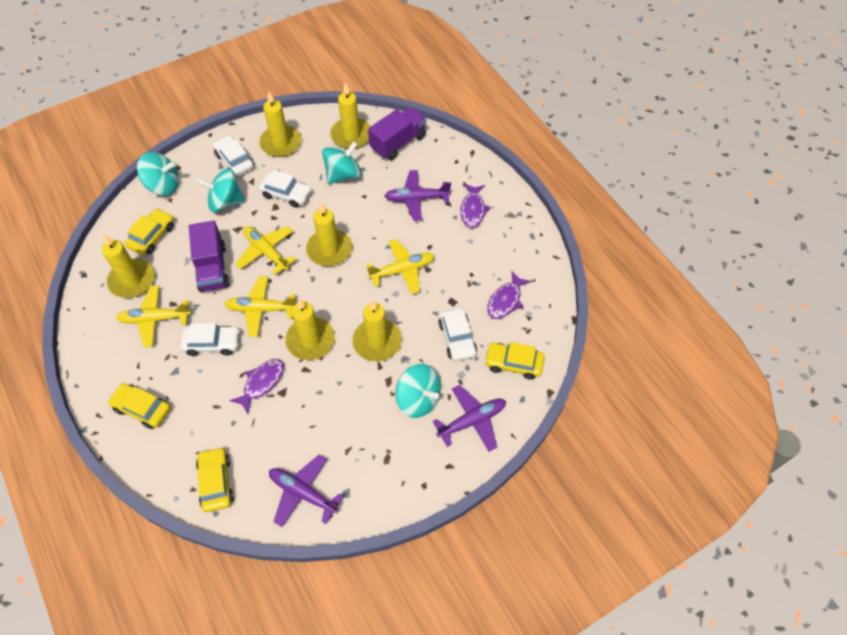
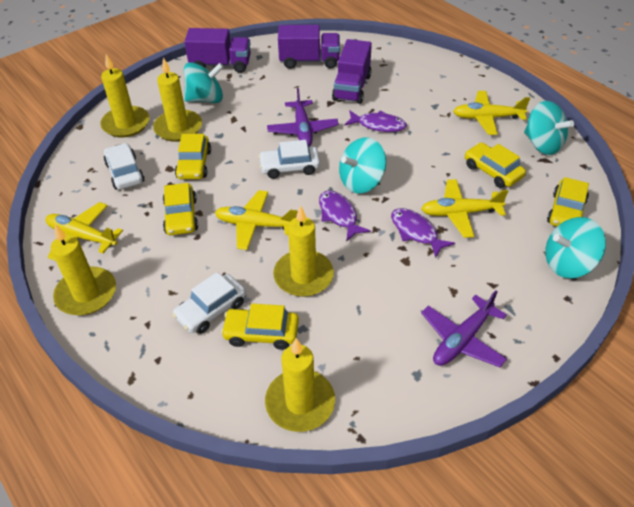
purple plane: 3 -> 2
purple truck: 2 -> 3
white car: 4 -> 3
yellow candle: 6 -> 5
yellow car: 4 -> 5

